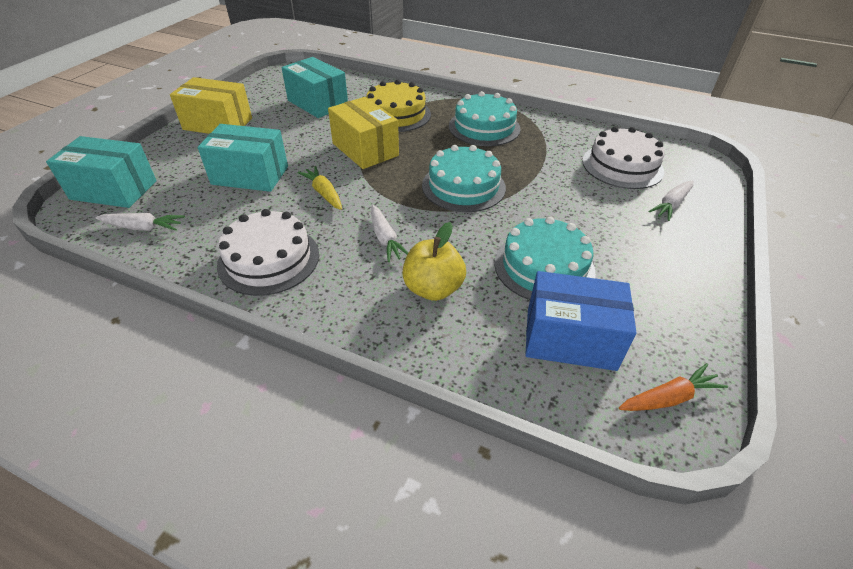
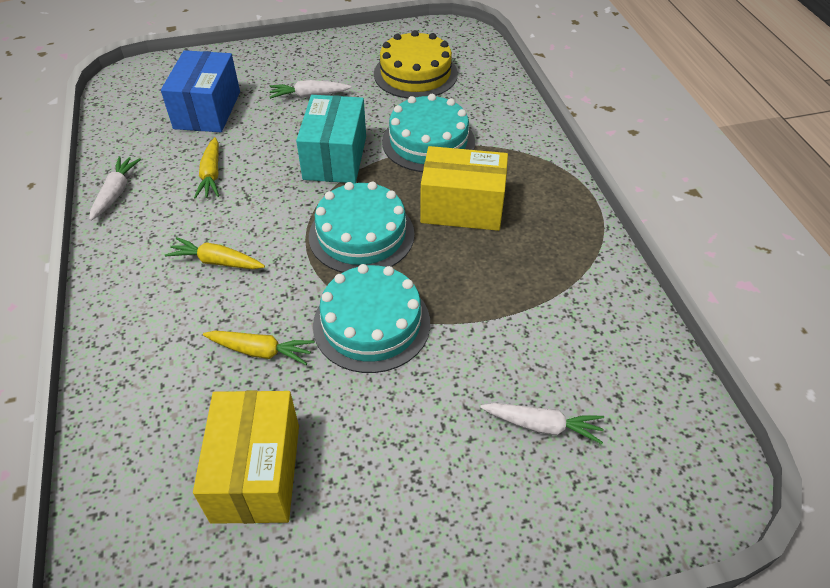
orange carrot: 1 -> 0
turquoise box: 3 -> 1
white cake: 2 -> 0
yellow apple: 1 -> 0
yellow carrot: 1 -> 3

